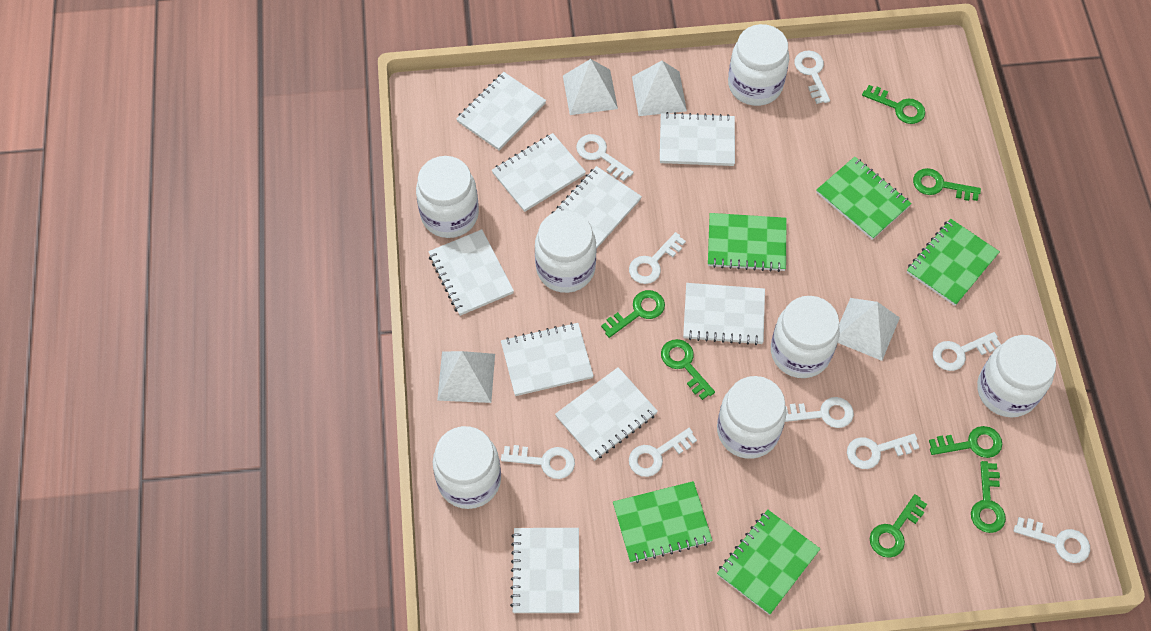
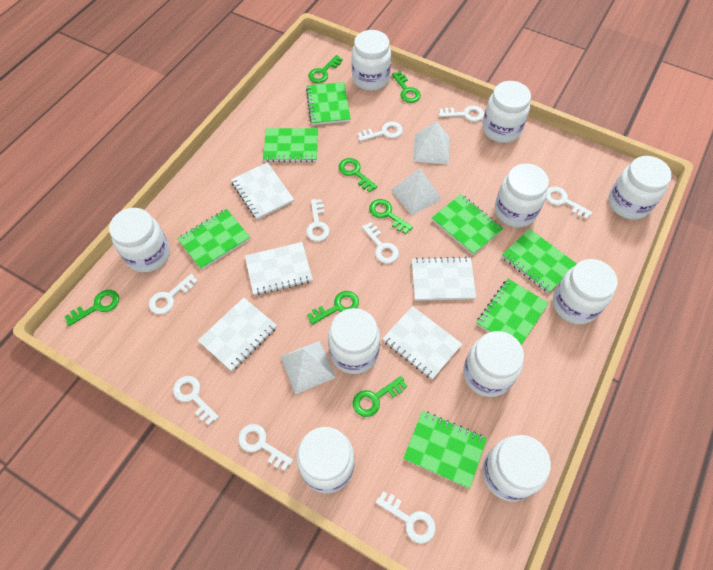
green notebook: 5 -> 7
white jar: 7 -> 10
white notebook: 9 -> 5
white pyramid: 4 -> 3

